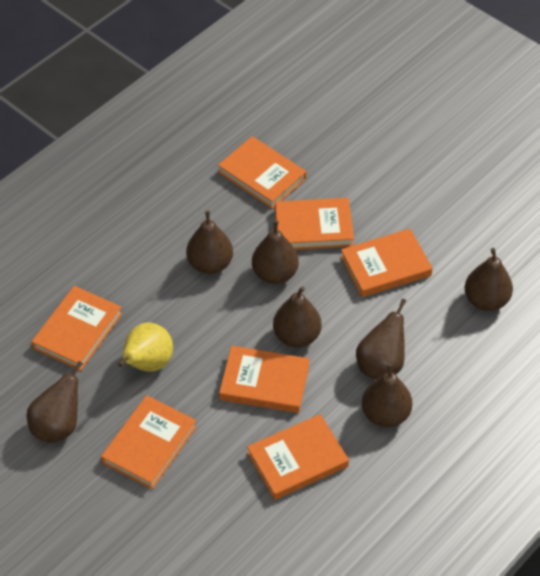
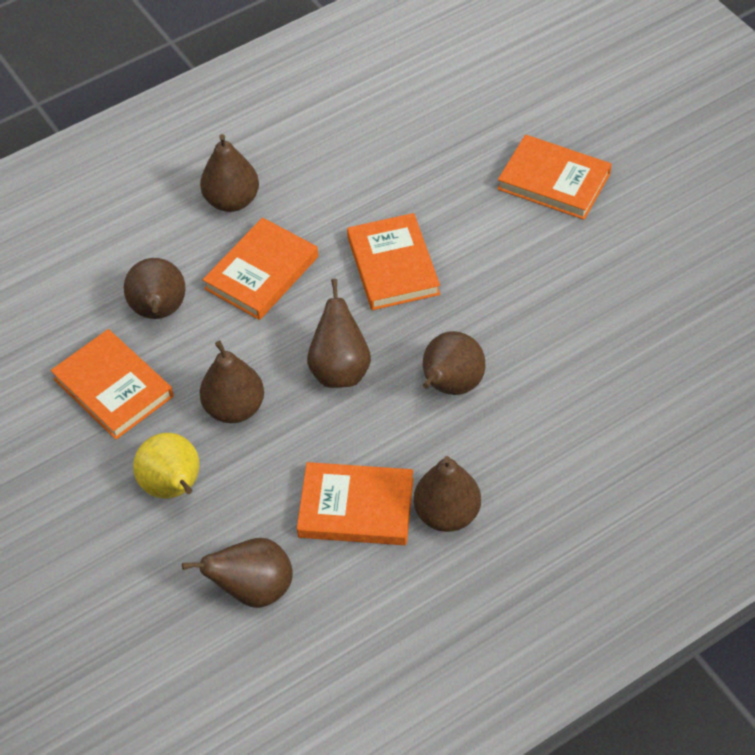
orange book: 7 -> 5

